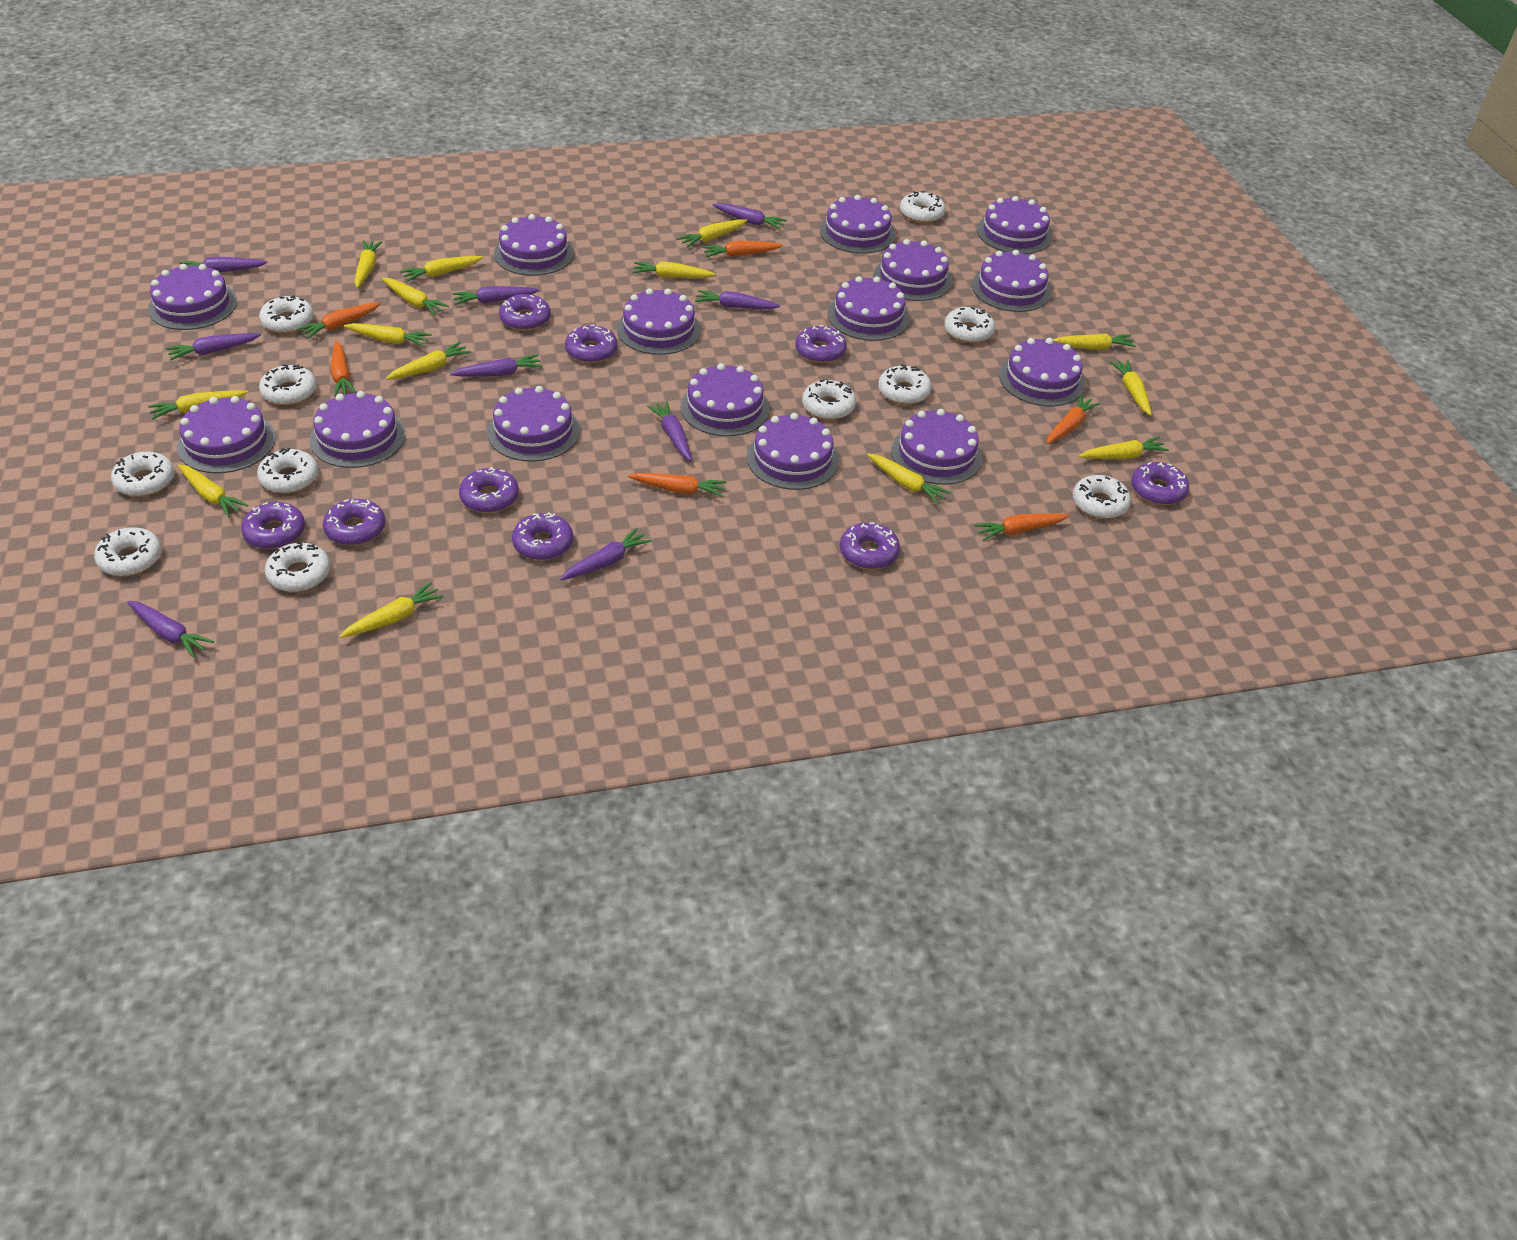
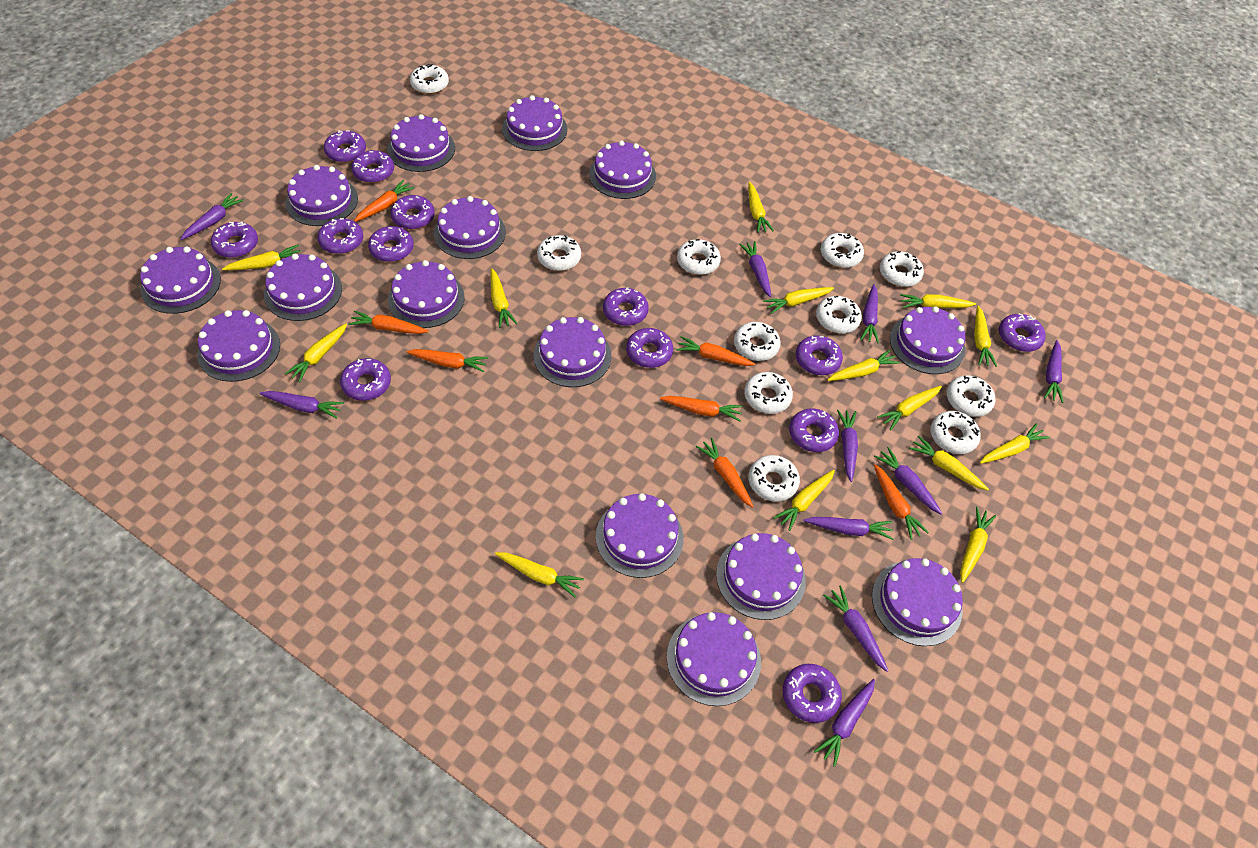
orange carrot: 6 -> 7
purple carrot: 9 -> 10
purple donut: 9 -> 13

